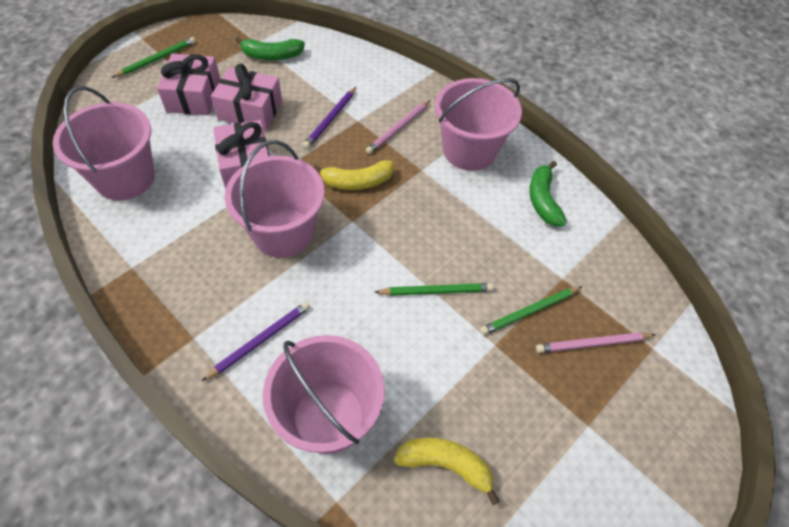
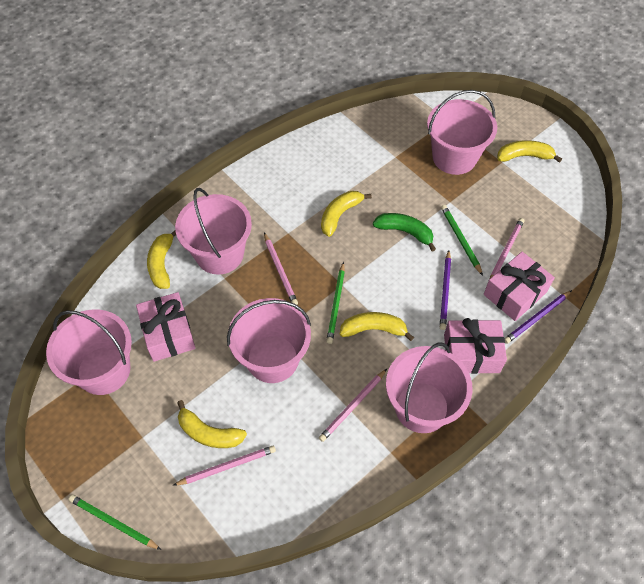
green banana: 2 -> 1
pink bucket: 4 -> 5
pink pencil: 2 -> 4
yellow banana: 2 -> 5

